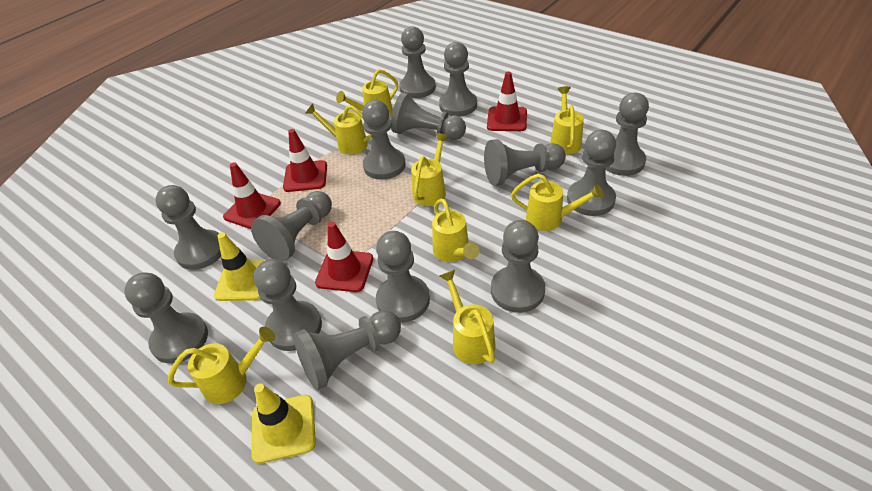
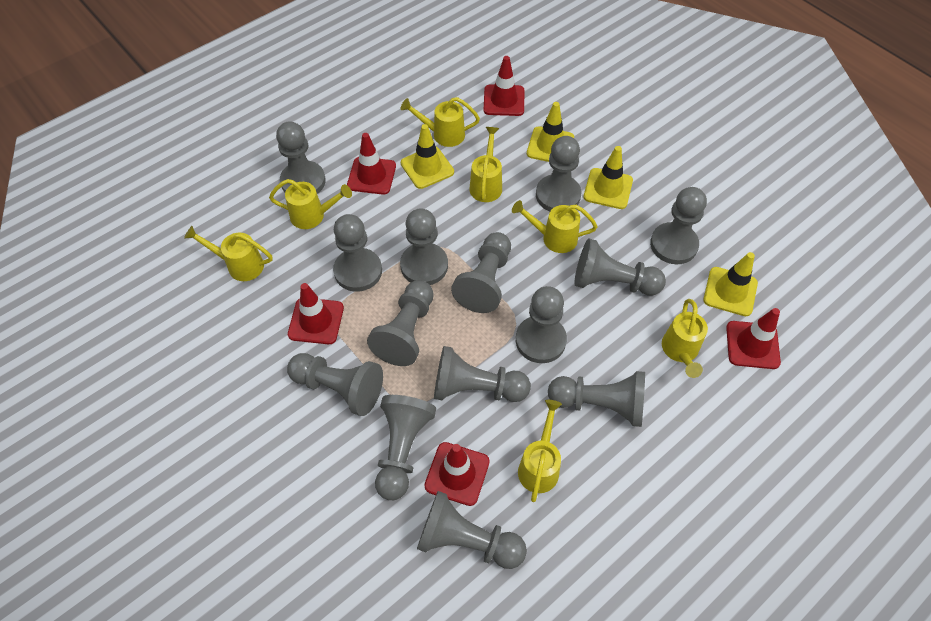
red traffic cone: 4 -> 5
yellow traffic cone: 2 -> 4
yellow watering can: 8 -> 7

